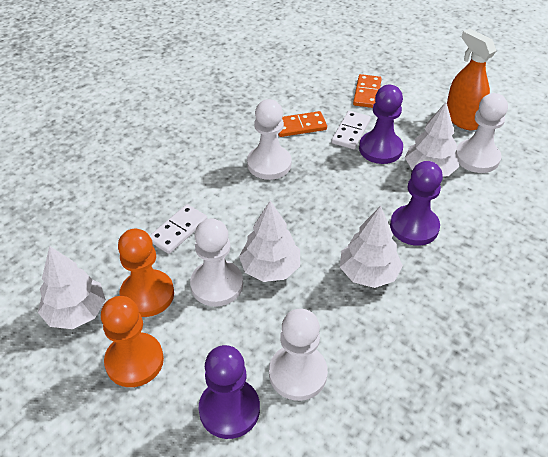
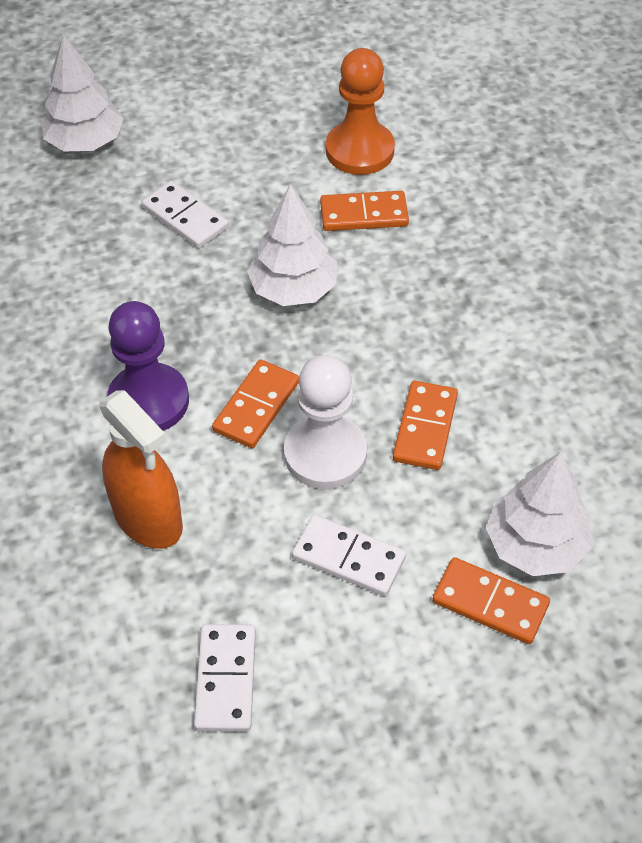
orange domino: 2 -> 4
orange pawn: 2 -> 1
purple pawn: 3 -> 1
white domino: 2 -> 3
white pawn: 4 -> 1
white tree: 4 -> 3

